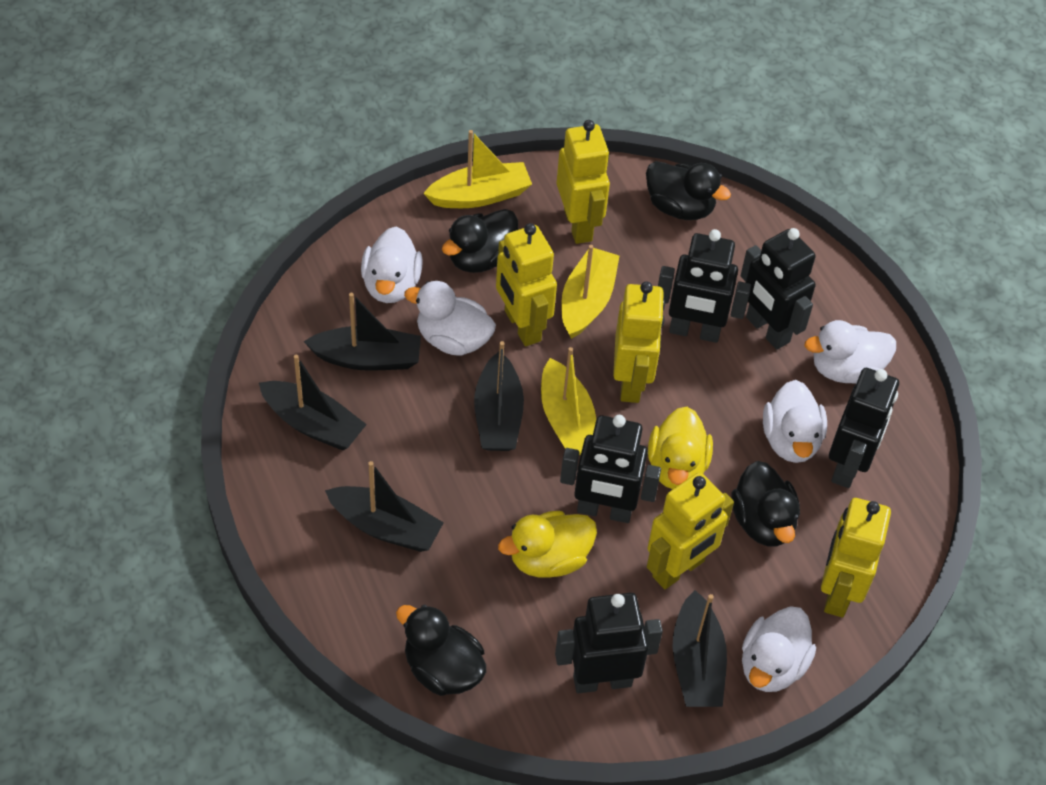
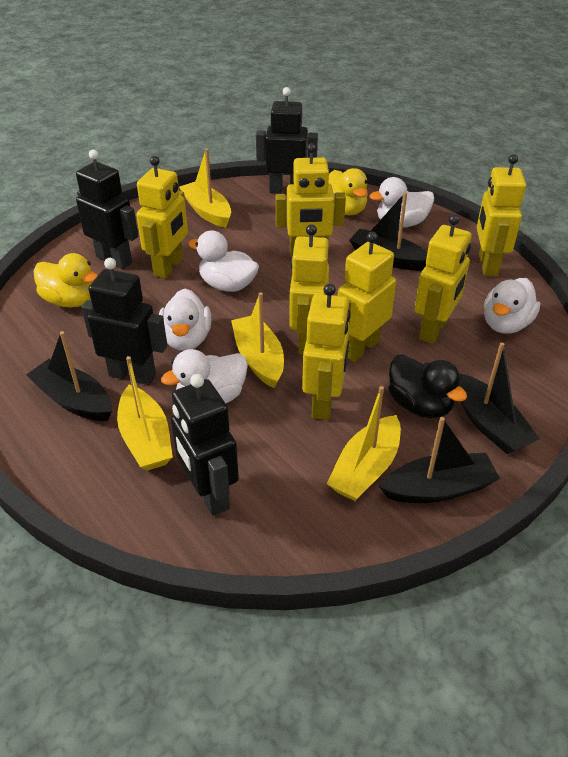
black boat: 5 -> 4
black duck: 4 -> 1
black robot: 5 -> 4
yellow boat: 3 -> 4
yellow robot: 5 -> 7

